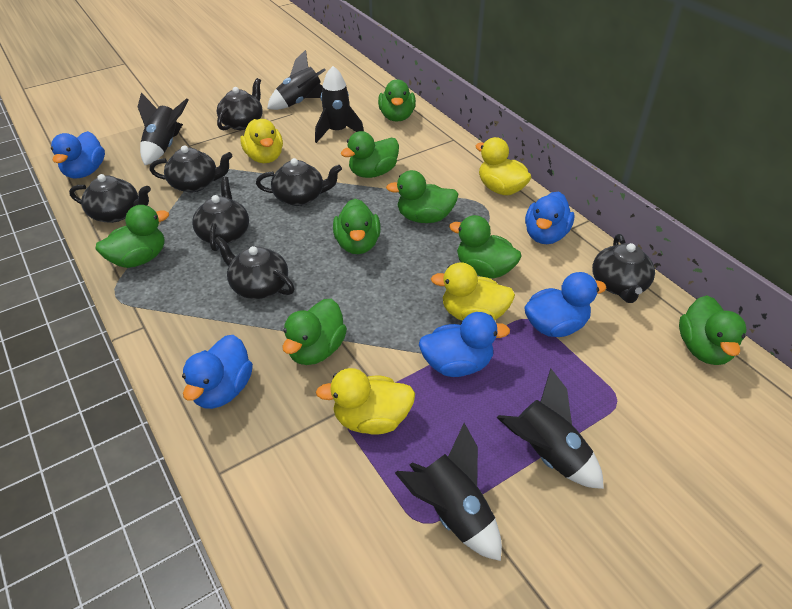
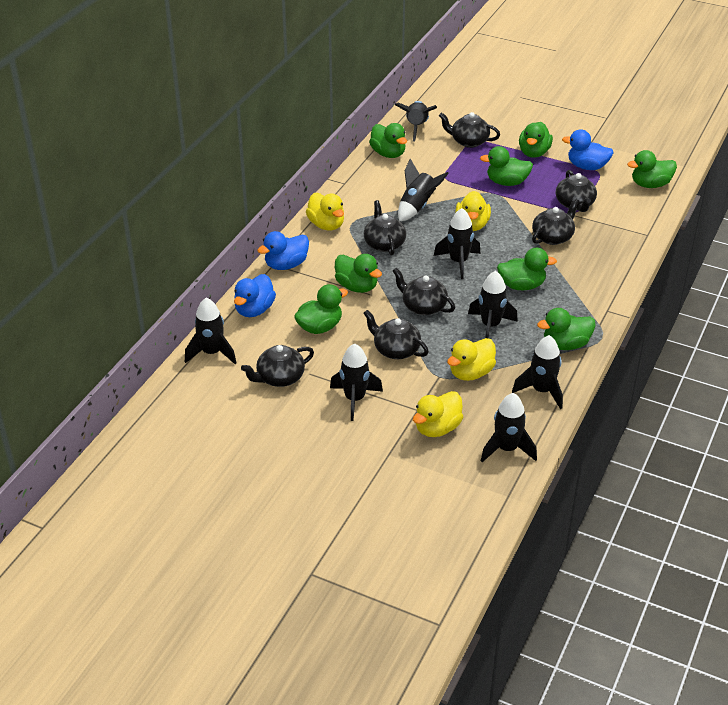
black rocket: 5 -> 8
blue duck: 5 -> 3

